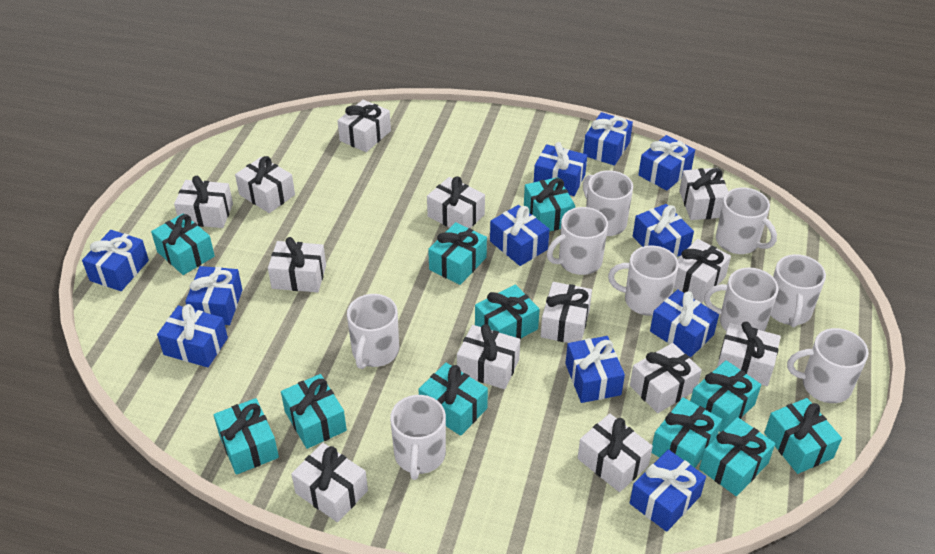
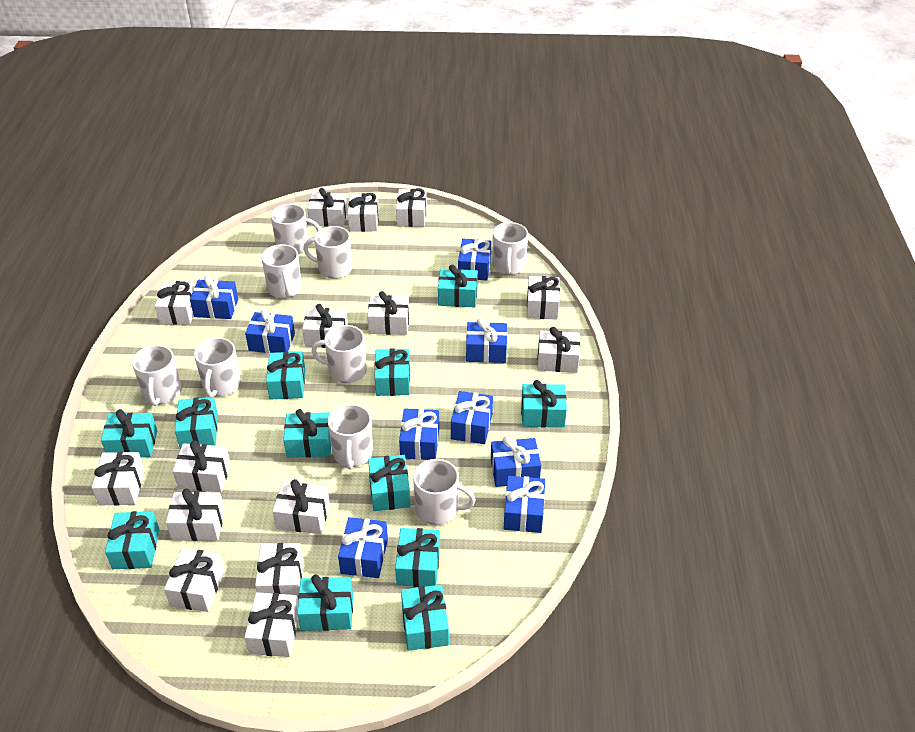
blue gift: 11 -> 9
turquoise gift: 11 -> 12
white gift: 13 -> 15

